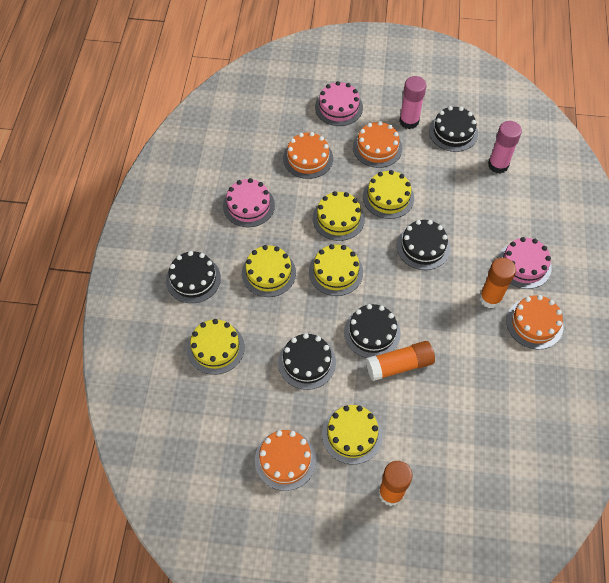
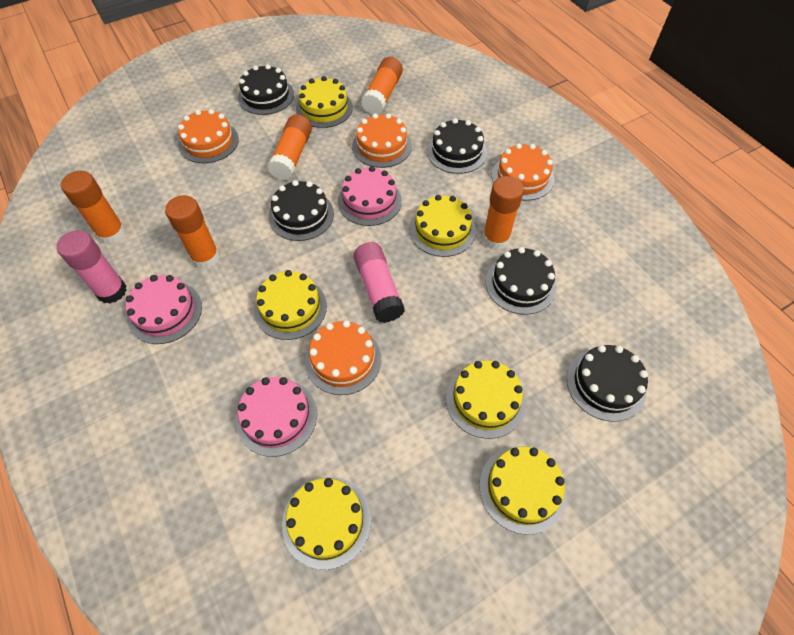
orange glue stick: 3 -> 5

